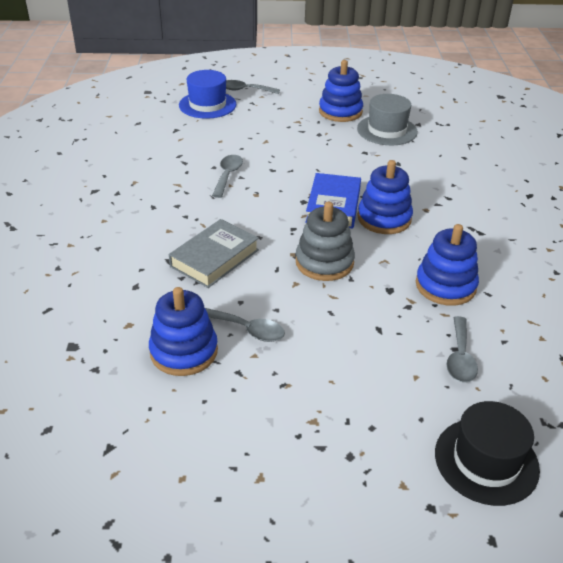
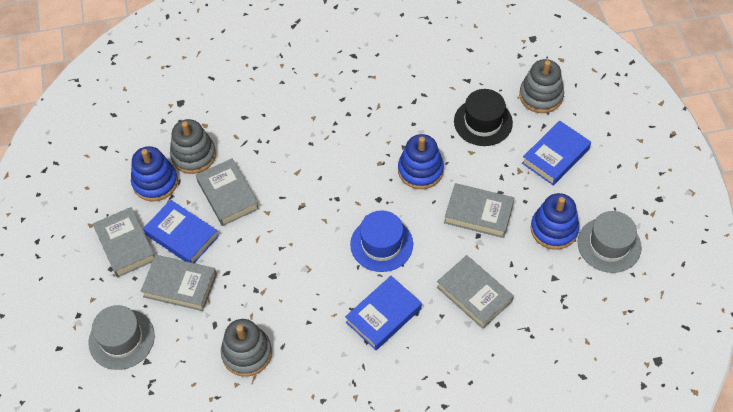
blue book: 1 -> 3
blue stacking toy: 4 -> 3
grey book: 1 -> 5
grey hat: 1 -> 2
grey spoon: 4 -> 0
grey stacking toy: 1 -> 3

